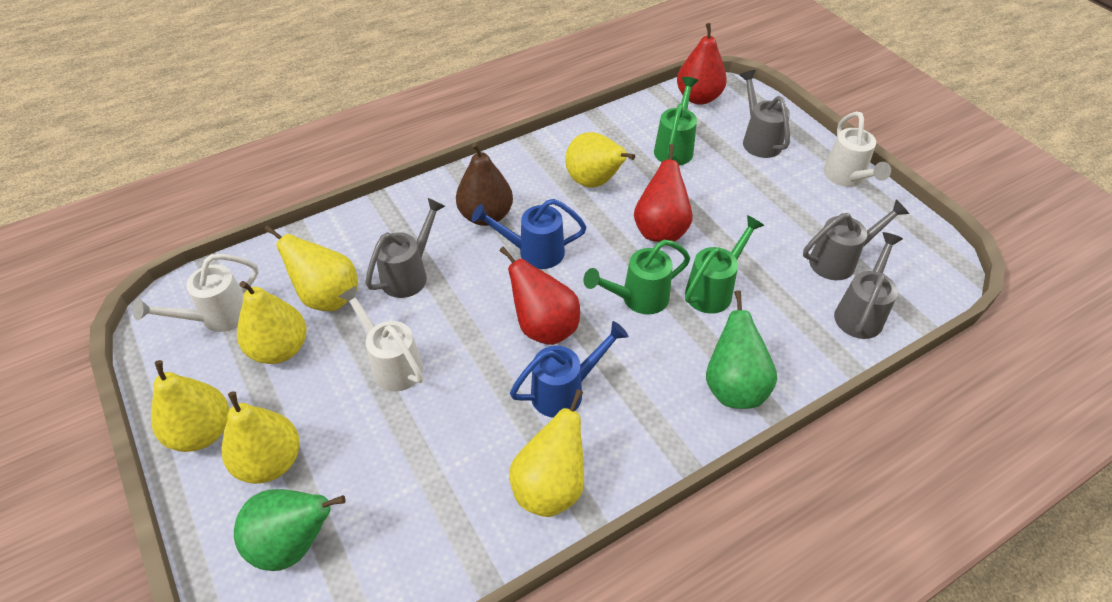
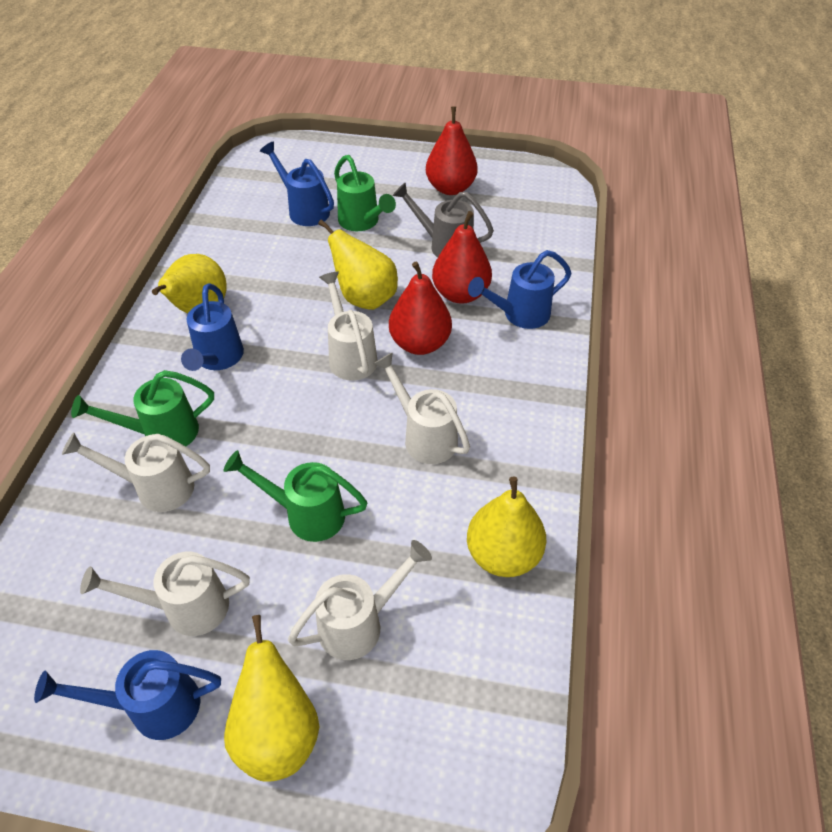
blue watering can: 2 -> 4
brown pear: 1 -> 0
green pear: 2 -> 0
grey watering can: 4 -> 1
white watering can: 3 -> 5
yellow pear: 6 -> 4

